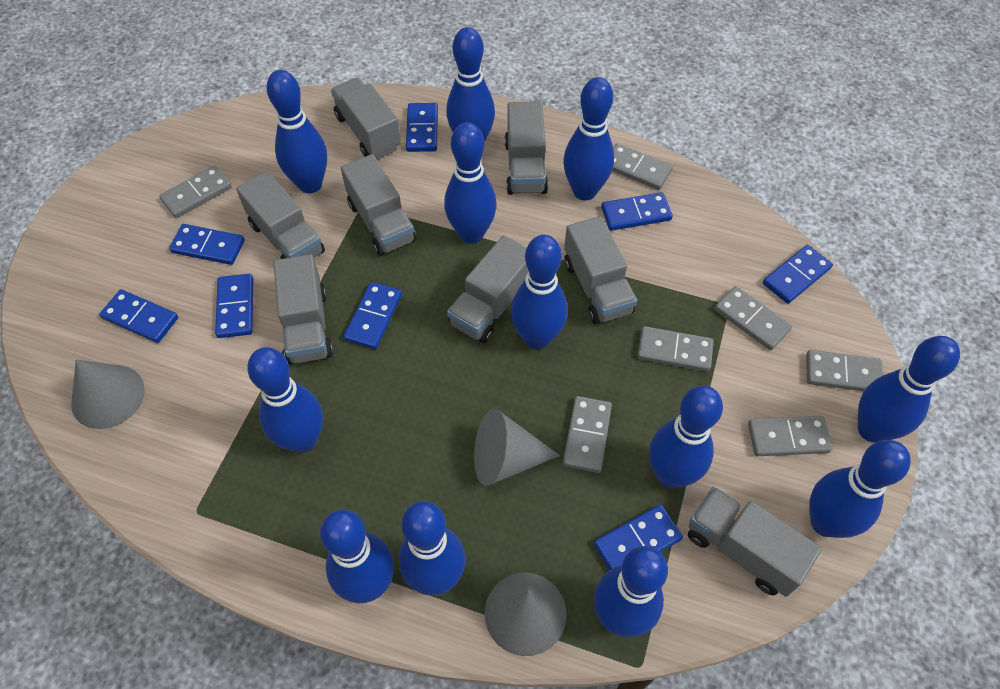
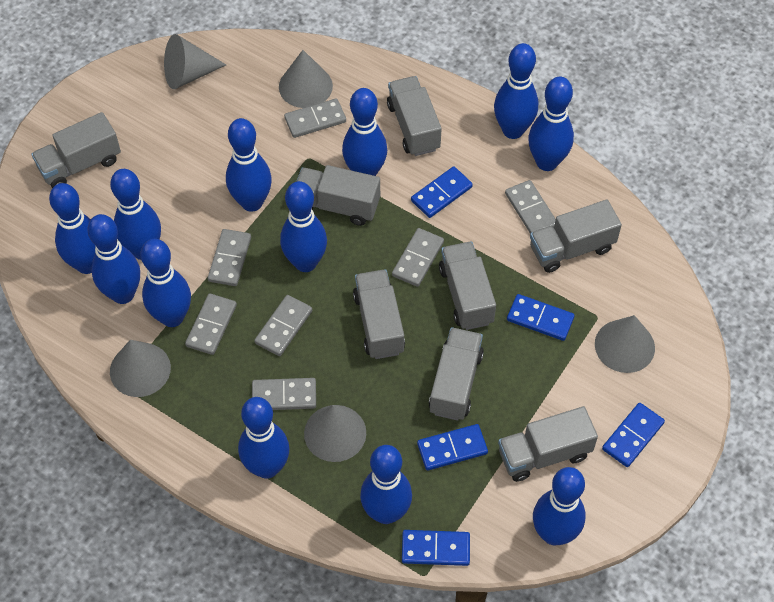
blue domino: 8 -> 5
grey cone: 3 -> 5

